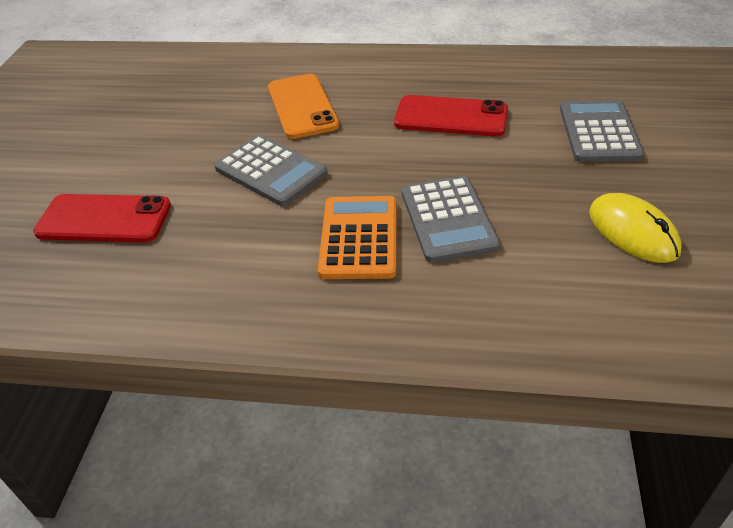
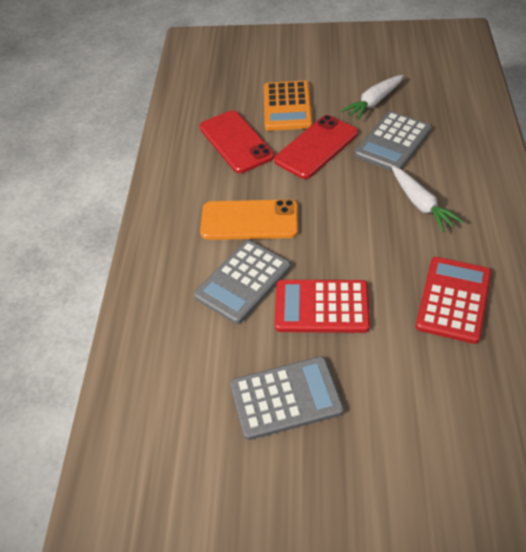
red calculator: 0 -> 2
white carrot: 0 -> 2
yellow mouse: 1 -> 0

